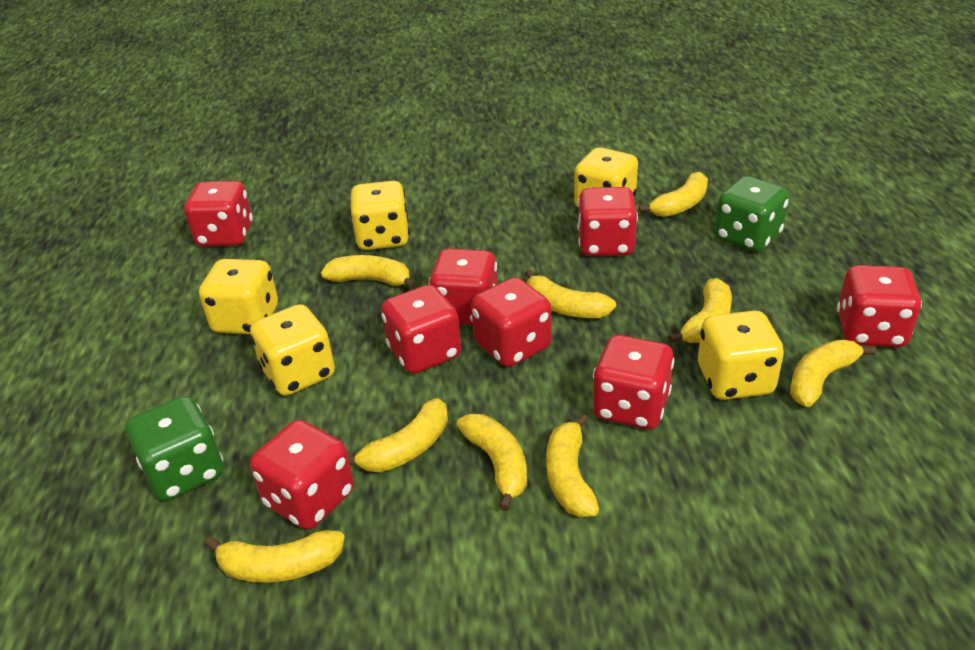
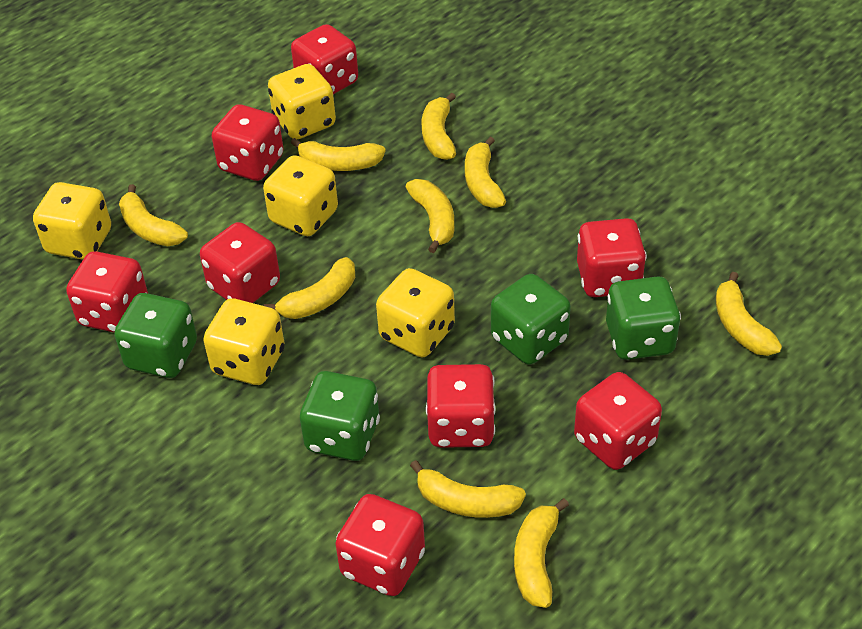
green dice: 2 -> 4

